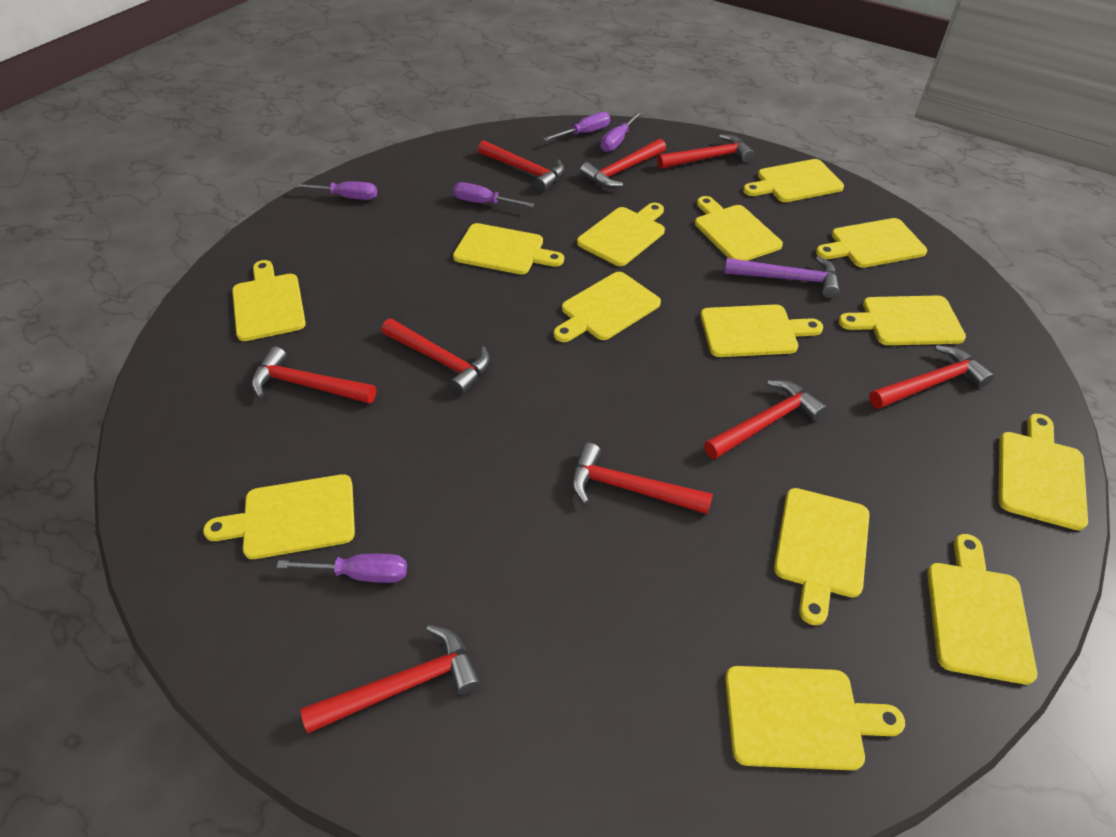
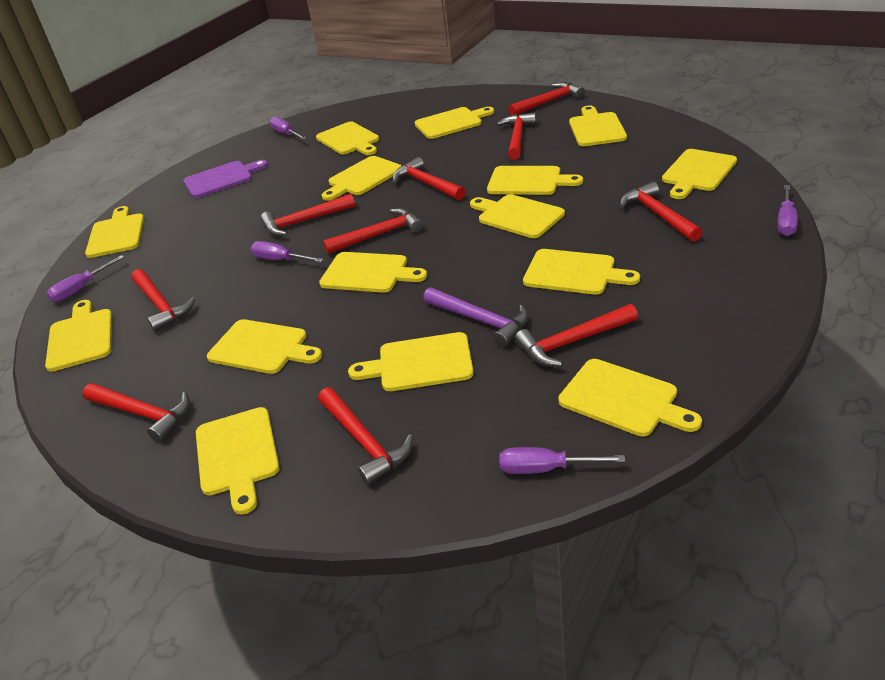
purple cutting board: 0 -> 1
red hammer: 9 -> 10
yellow cutting board: 14 -> 15

